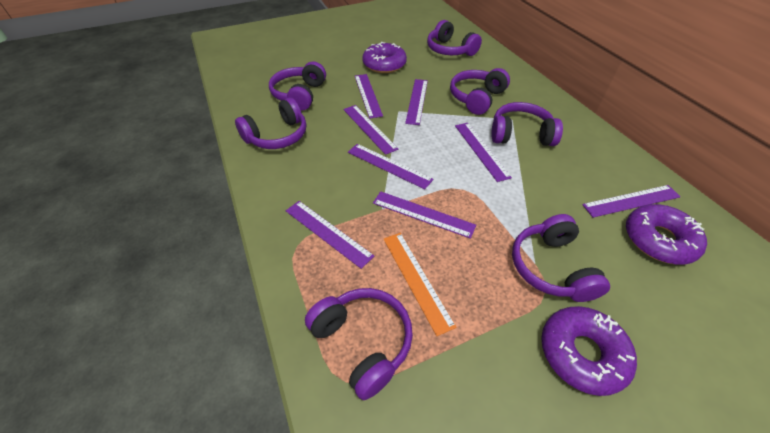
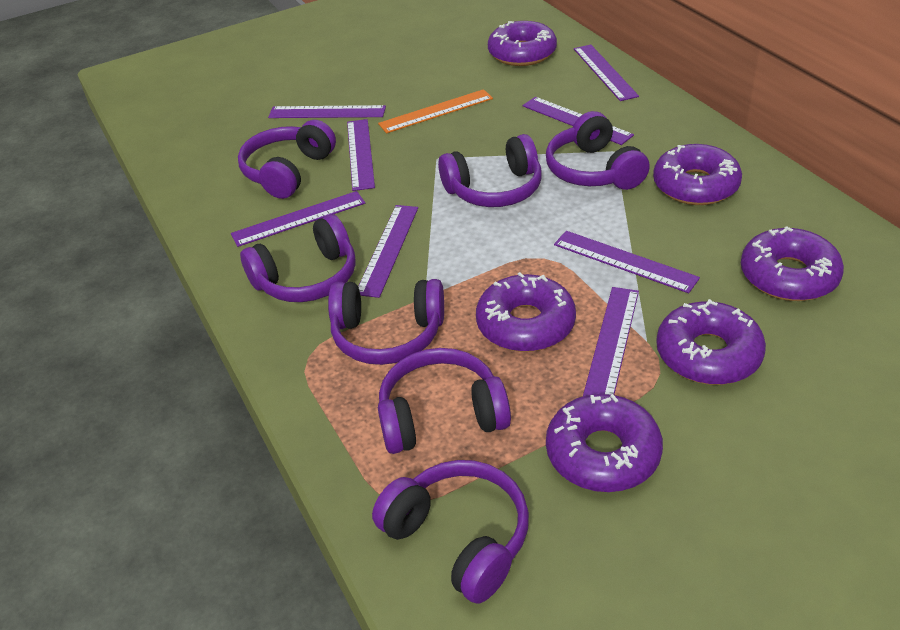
purple donut: 3 -> 6

